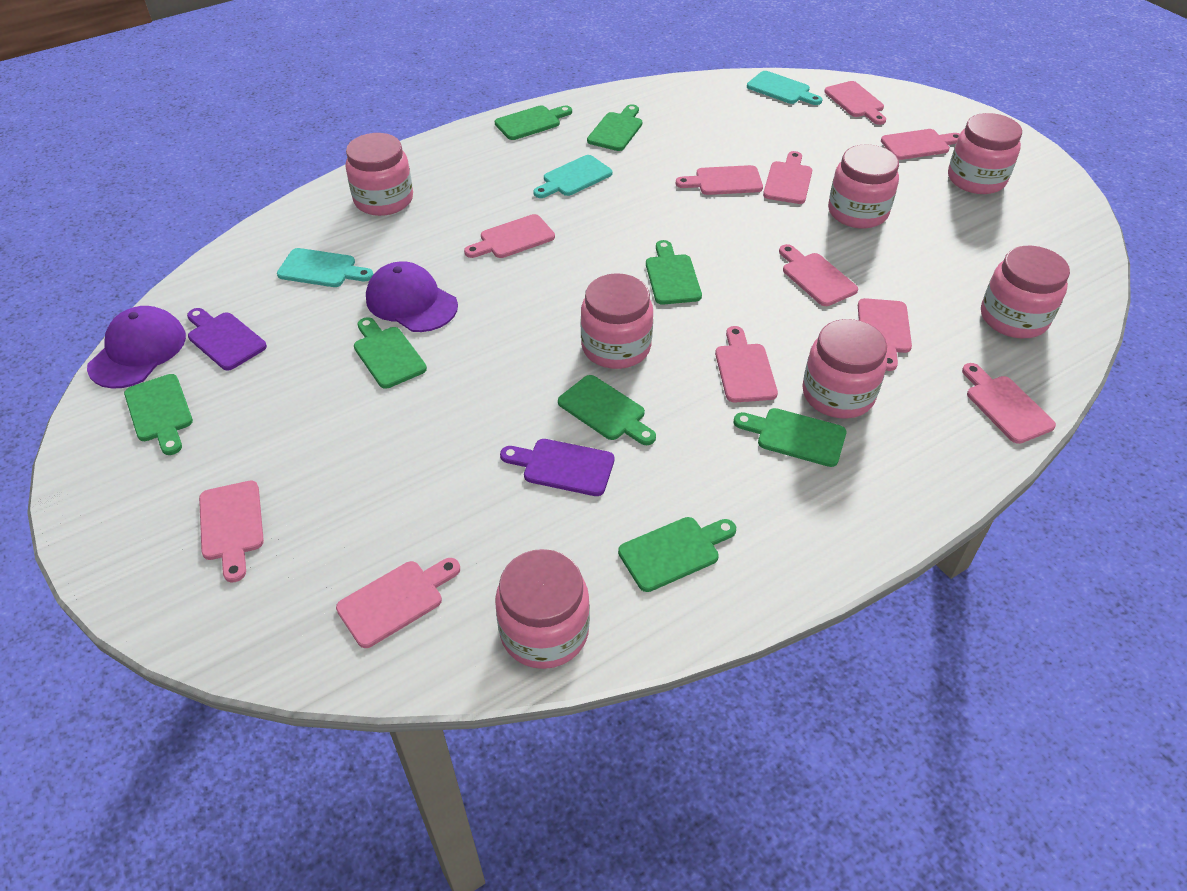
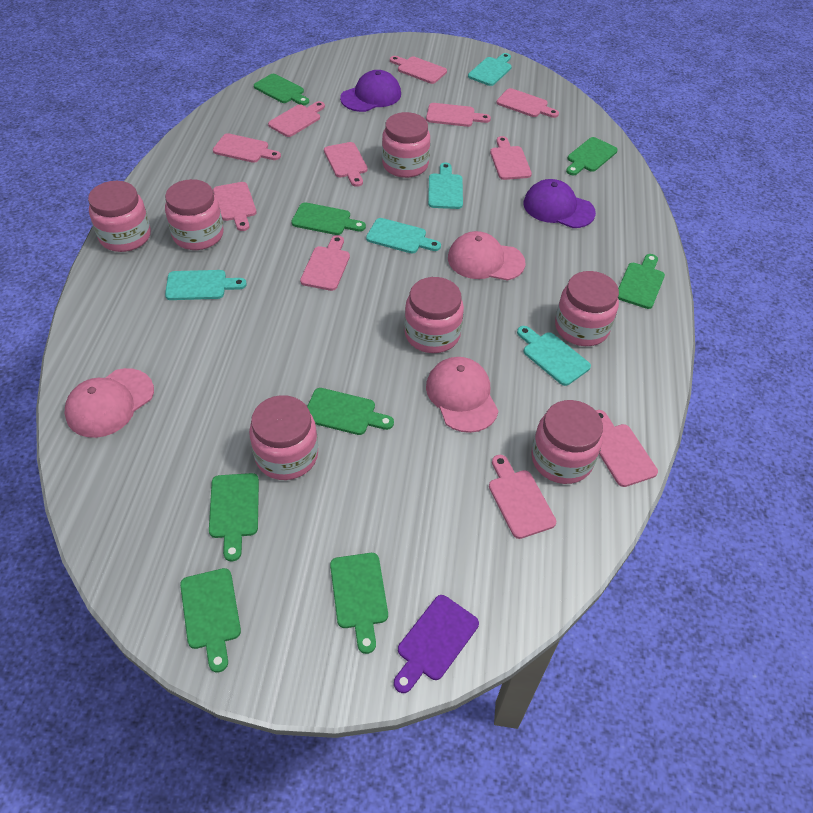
pink cap: 0 -> 3
purple cutting board: 2 -> 1
turquoise cutting board: 3 -> 5

